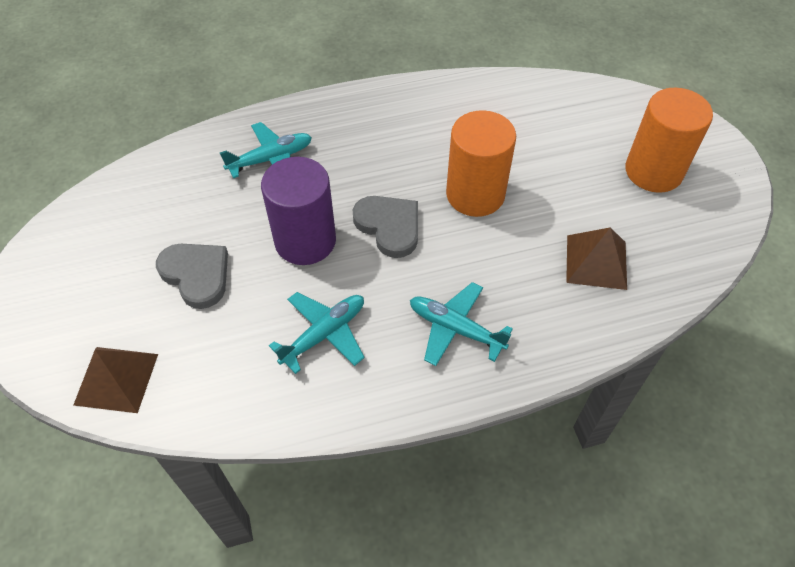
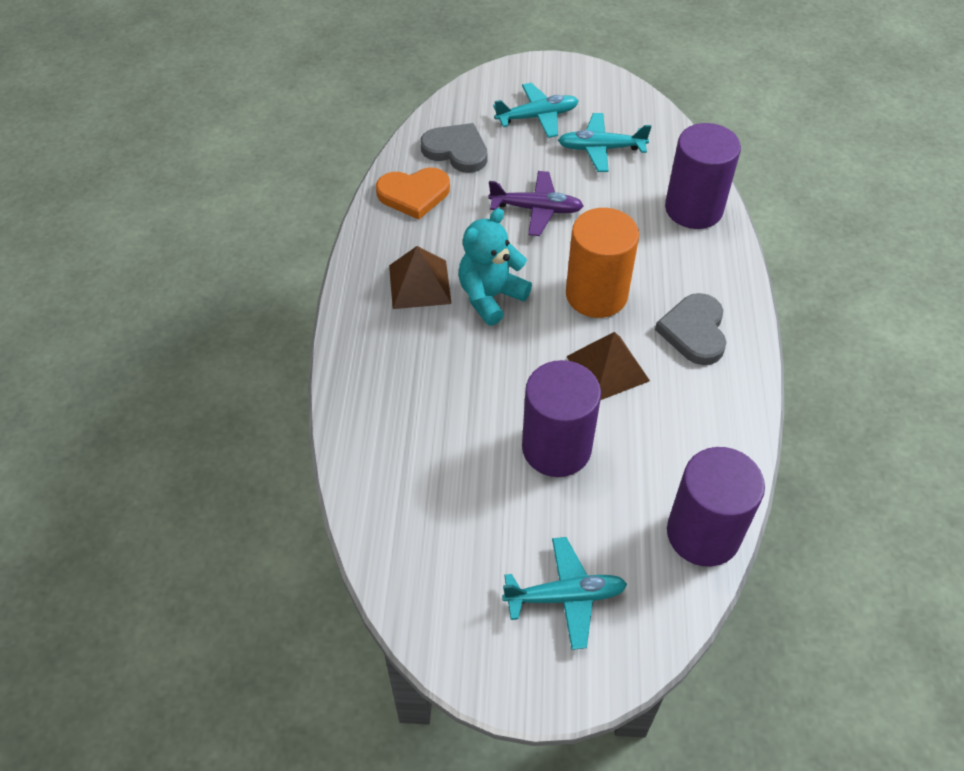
orange cylinder: 2 -> 1
orange heart: 0 -> 1
purple cylinder: 1 -> 3
purple plane: 0 -> 1
turquoise teddy bear: 0 -> 1

